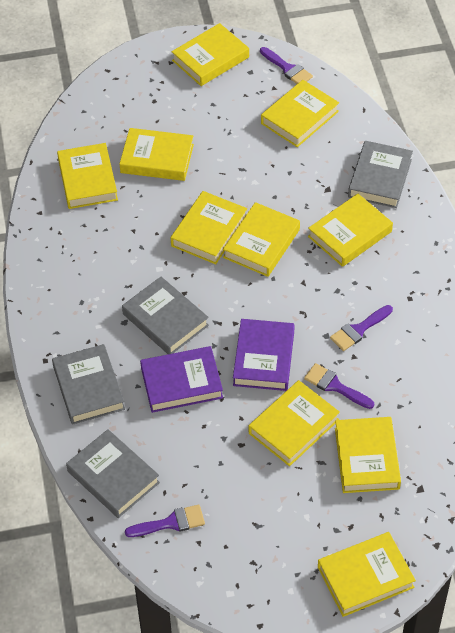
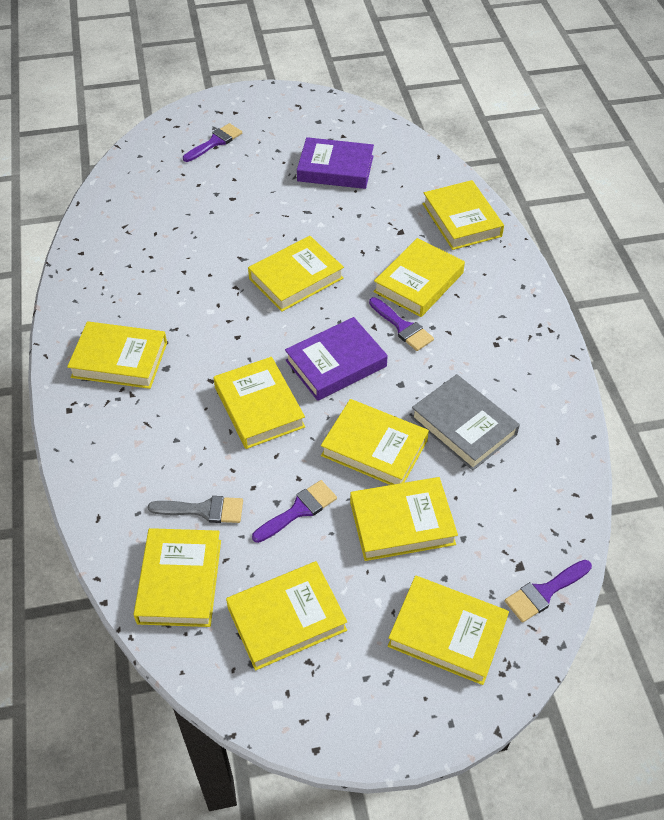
grey book: 4 -> 1
grey brush: 0 -> 1

